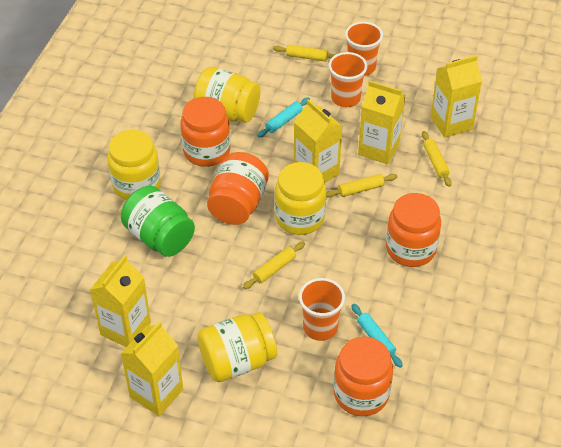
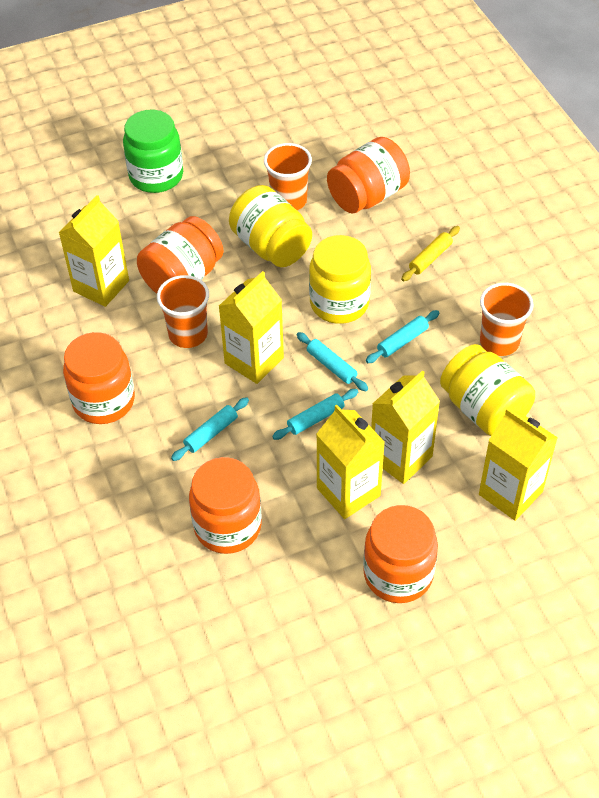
orange jar: 4 -> 5
turquoise rolling pin: 2 -> 4
yellow jar: 4 -> 3
yellow rolling pin: 4 -> 1

